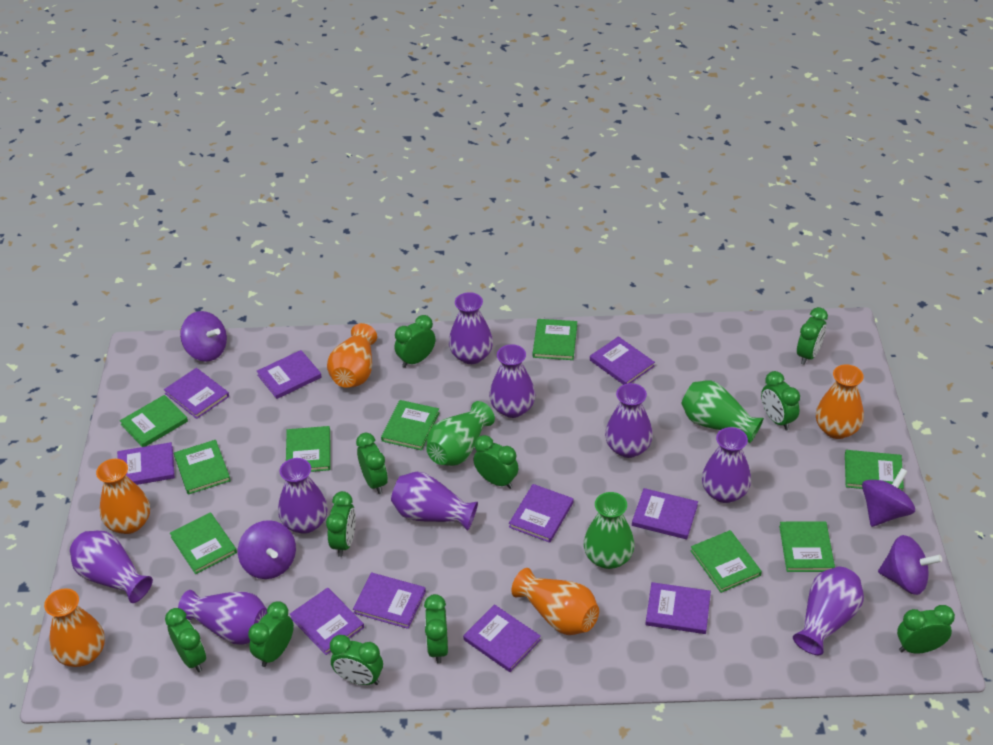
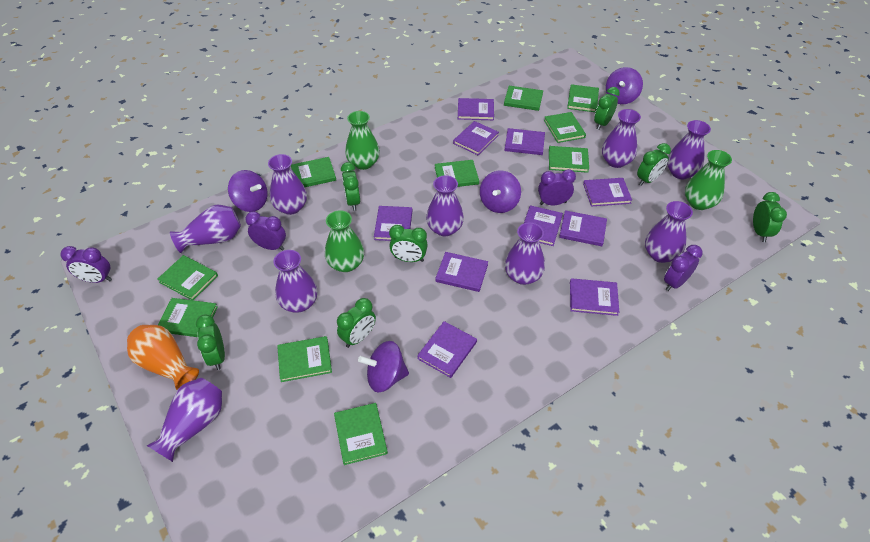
green book: 9 -> 10
green clock: 11 -> 7
orange vase: 5 -> 1
purple clock: 0 -> 4

